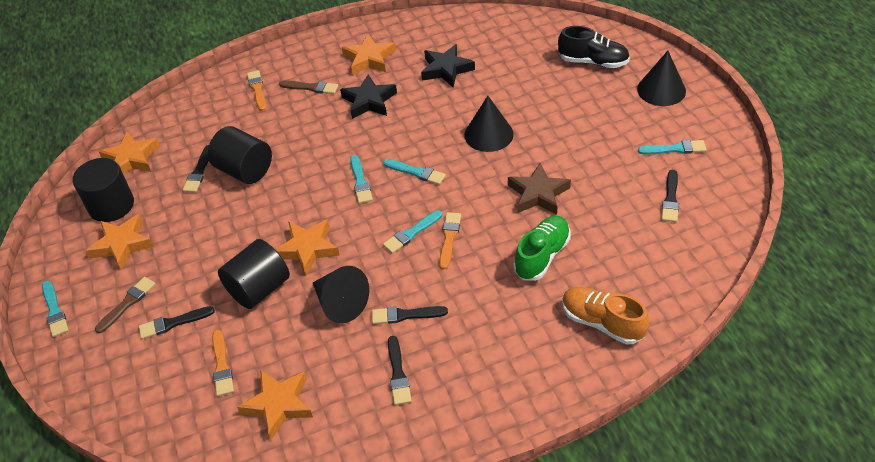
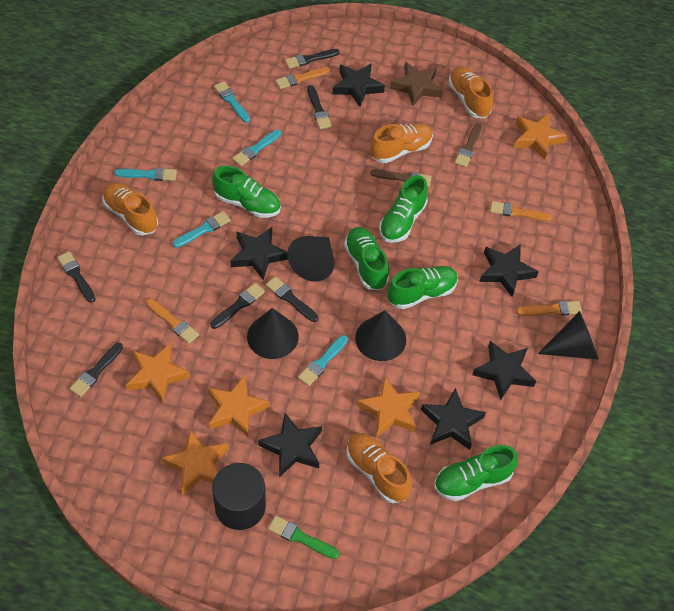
black brush: 5 -> 6
black cone: 3 -> 4
black cylinder: 3 -> 1
black shoe: 1 -> 0
black star: 2 -> 6
green brush: 0 -> 1
green shoe: 1 -> 5
orange brush: 3 -> 4
orange shoe: 1 -> 4

